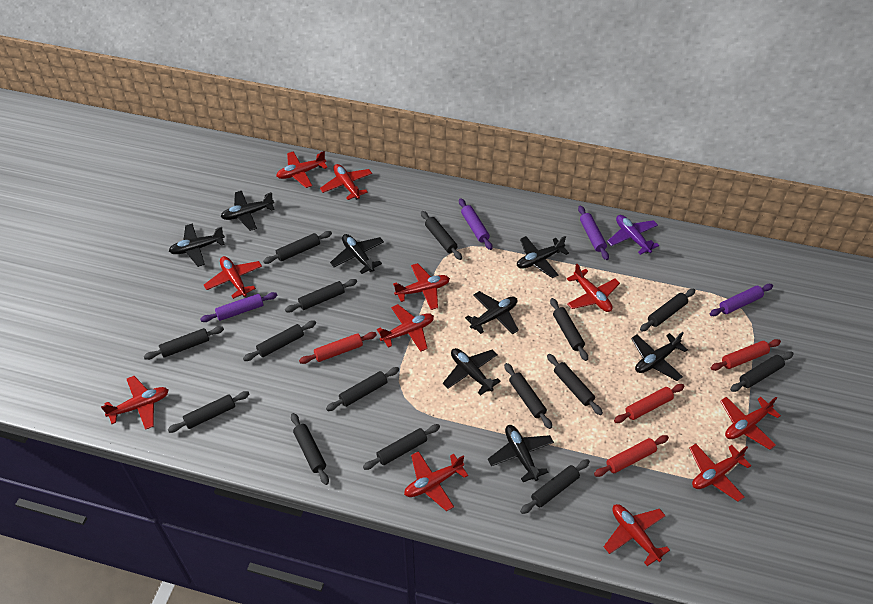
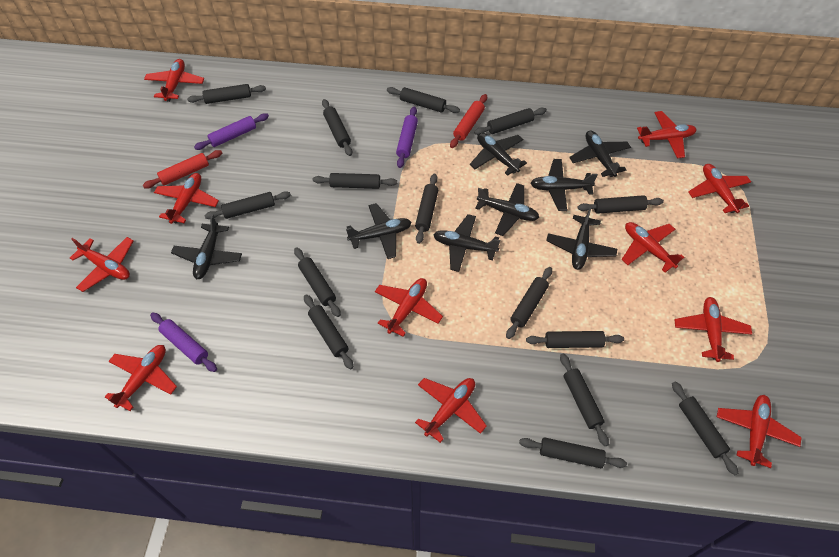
purple plane: 1 -> 0
purple rolling pin: 4 -> 3
red rolling pin: 4 -> 2

